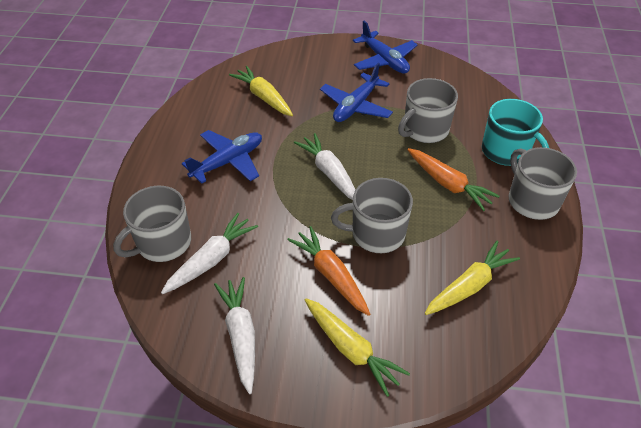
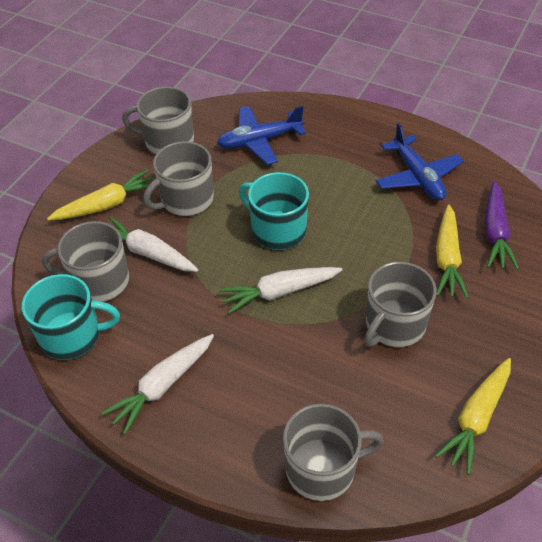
blue plane: 3 -> 2
grey mug: 4 -> 5
orange carrot: 2 -> 0
purple carrot: 0 -> 1
turquoise mug: 1 -> 2

